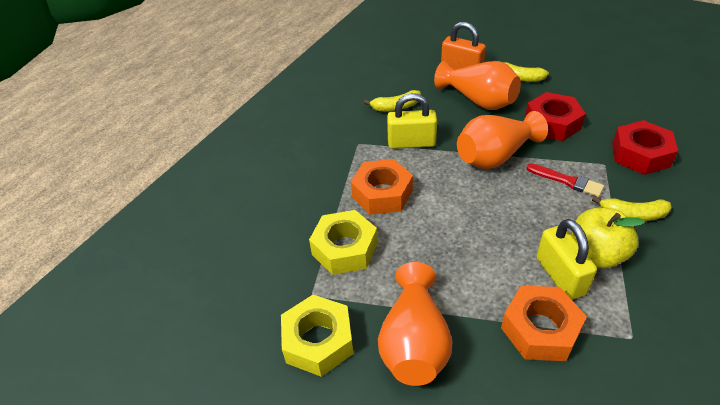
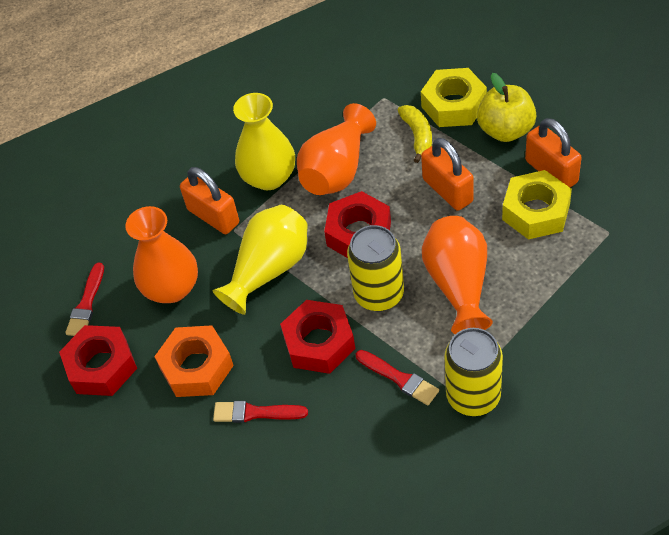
orange nut: 2 -> 1
orange padlock: 1 -> 3
red brush: 1 -> 3
red nut: 2 -> 3
yellow banana: 3 -> 1
yellow can: 0 -> 2
yellow padlock: 2 -> 0
yellow vase: 0 -> 2

